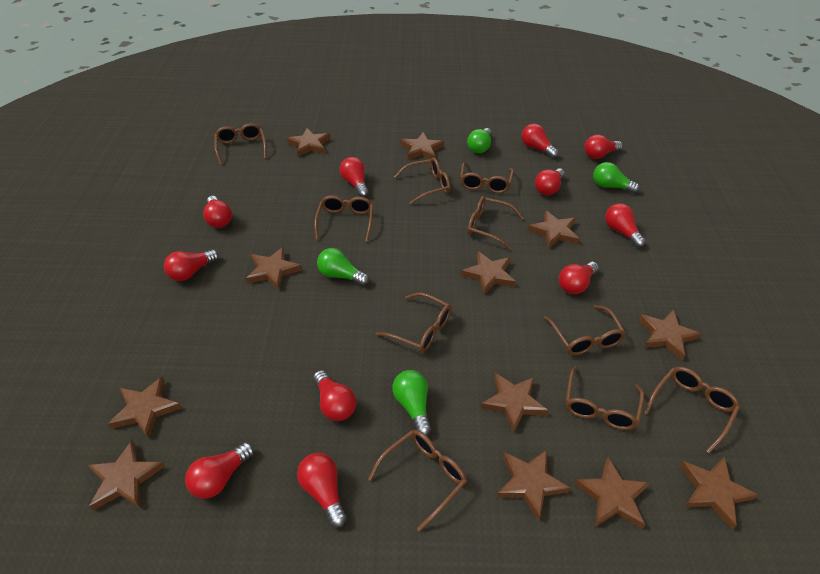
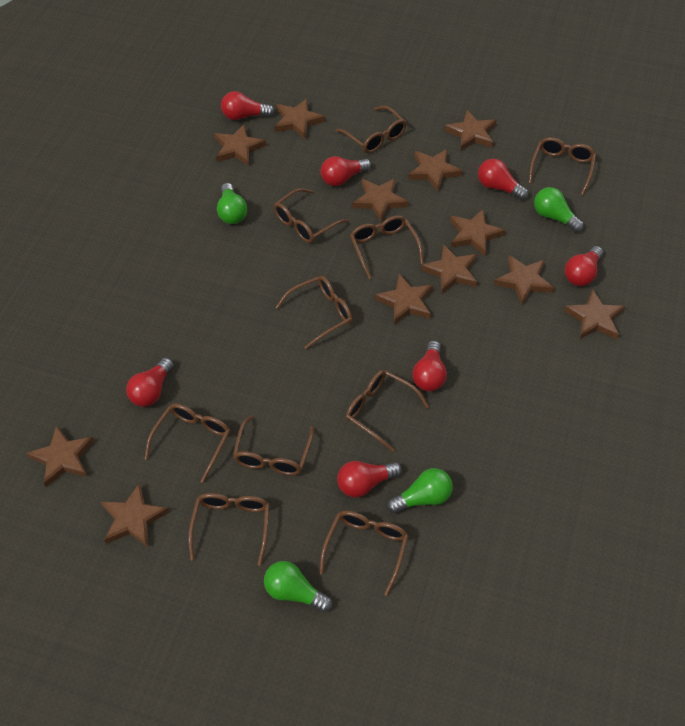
red light bulb: 11 -> 7

